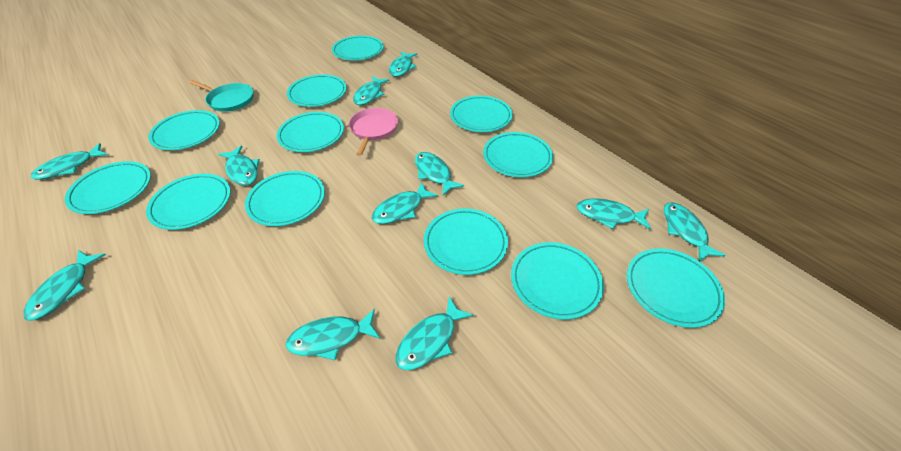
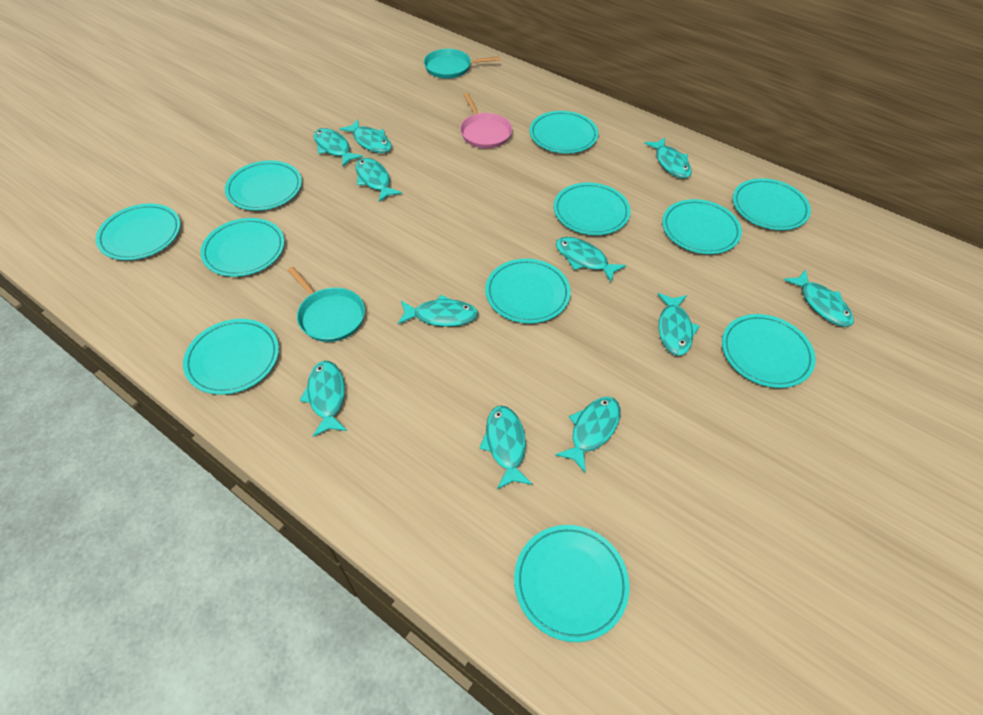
turquoise pan: 1 -> 2
turquoise plate: 12 -> 11

